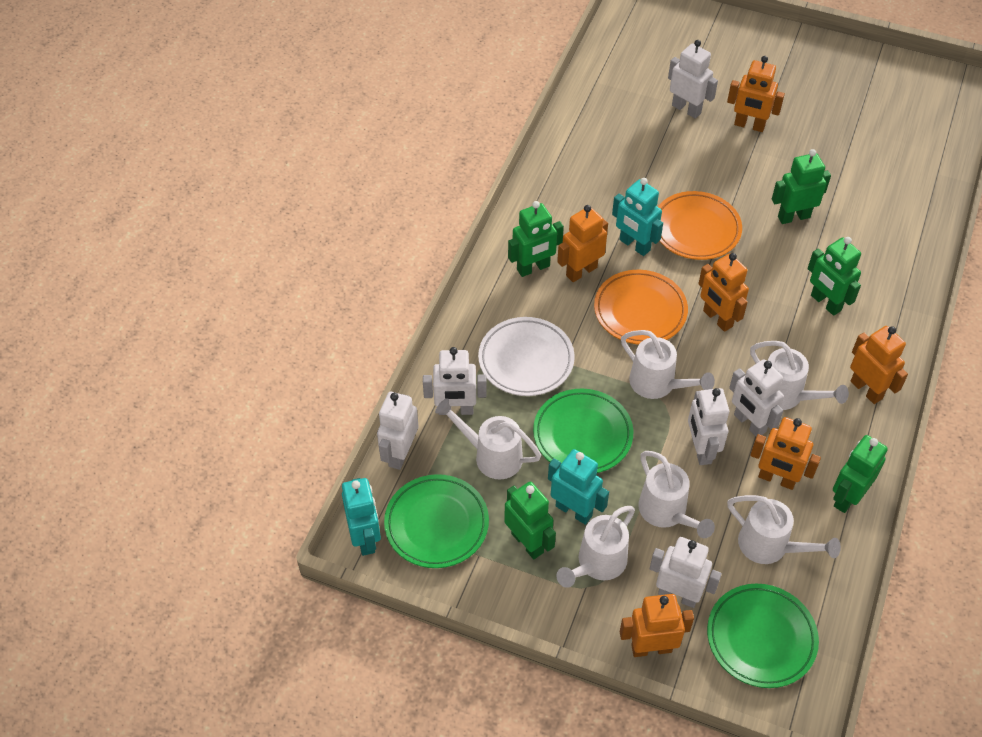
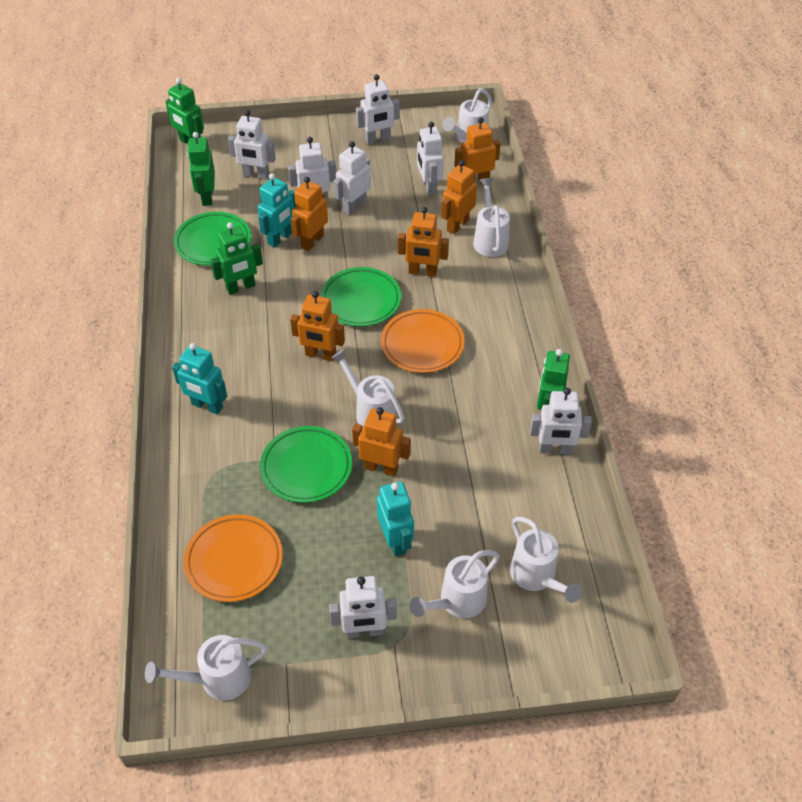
green robot: 5 -> 4
white plate: 1 -> 0
white robot: 6 -> 7

